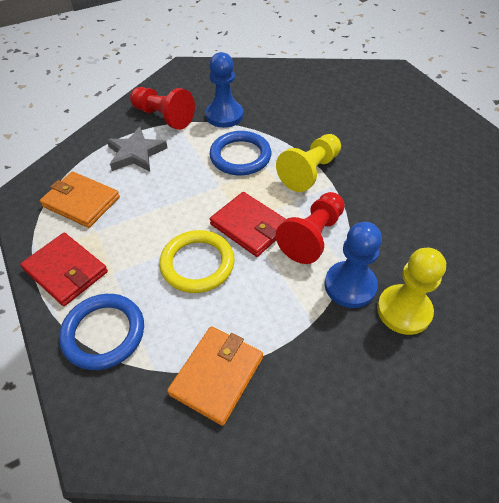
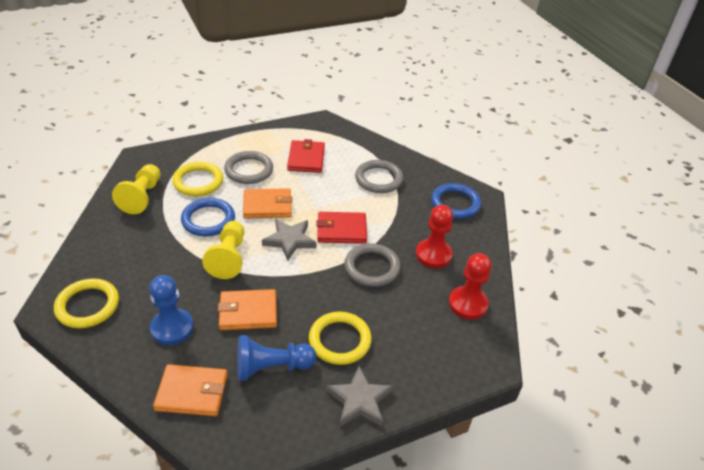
grey ring: 0 -> 3
grey star: 1 -> 2
orange wallet: 2 -> 3
yellow ring: 1 -> 3

